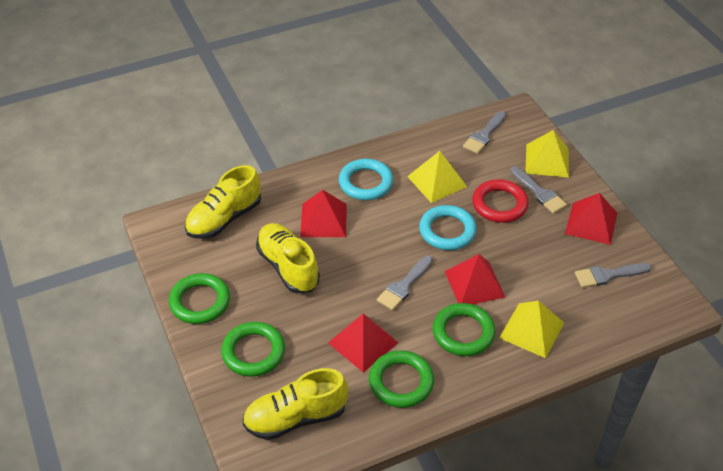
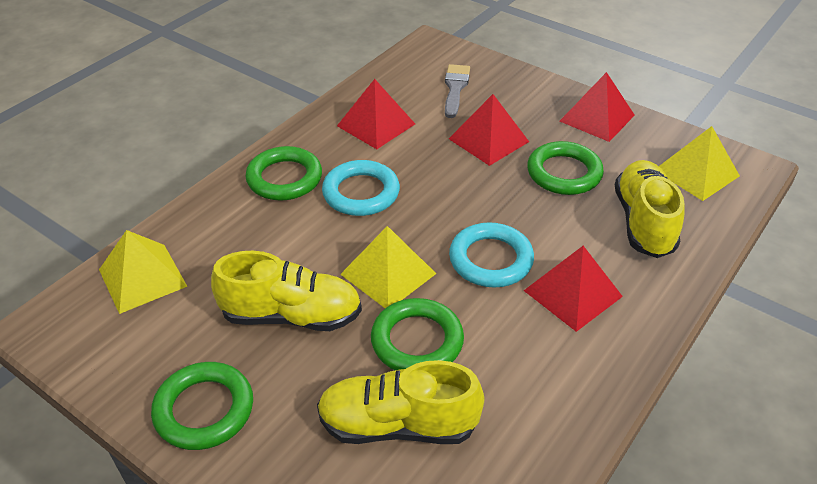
grey brush: 4 -> 1
red ring: 1 -> 0

